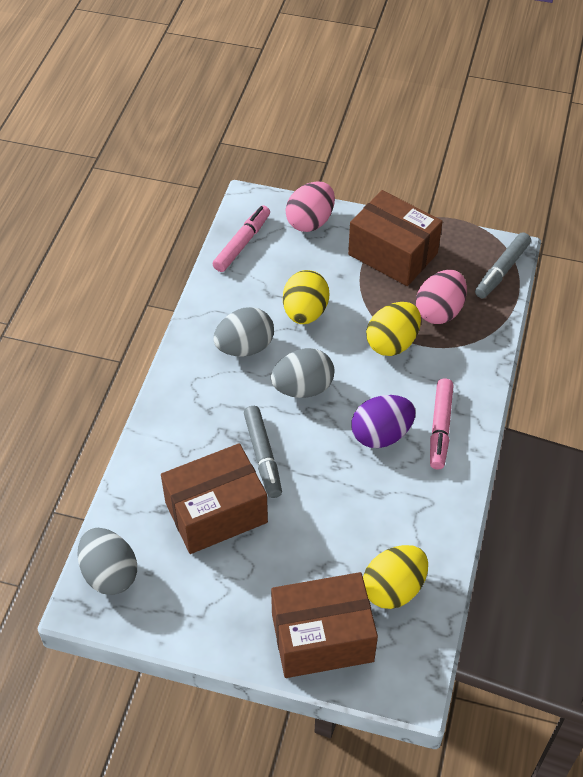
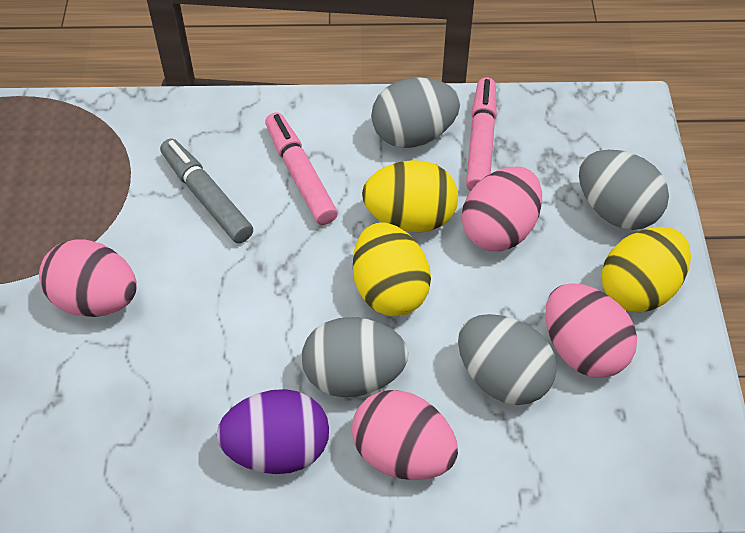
brown box: 3 -> 0
grey egg: 3 -> 4
grey marker: 2 -> 1
pink egg: 2 -> 4

